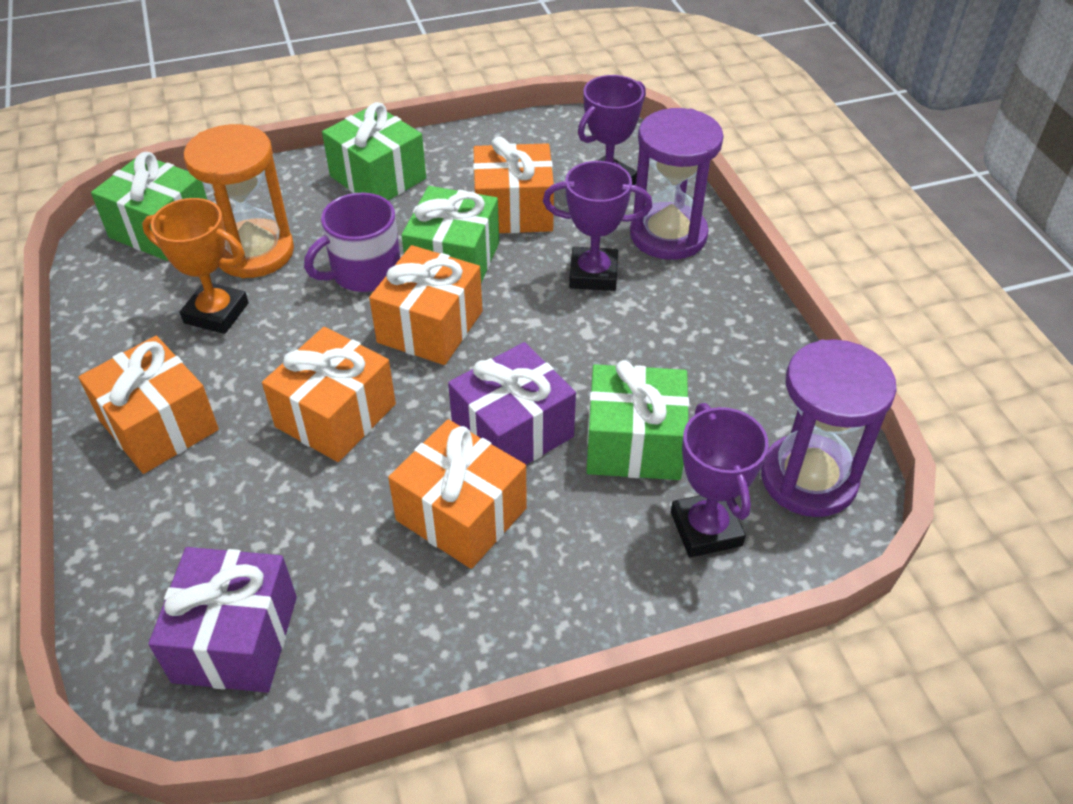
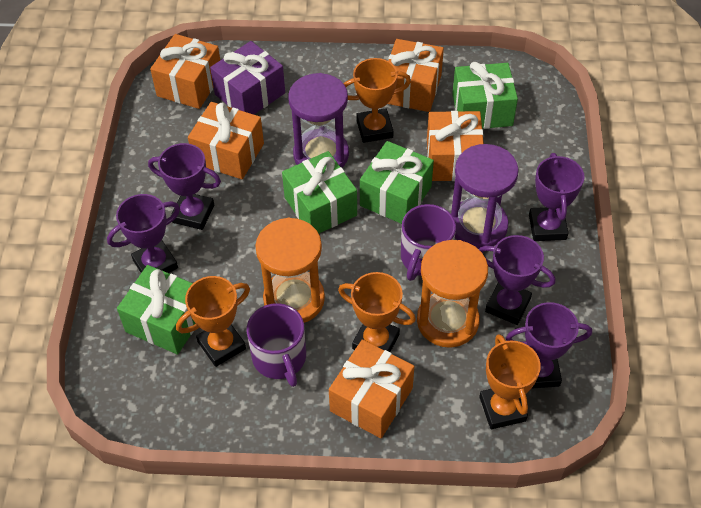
orange hourglass: 1 -> 2
orange trophy: 1 -> 4
purple gift: 2 -> 1
purple mug: 1 -> 2
purple trophy: 3 -> 5

